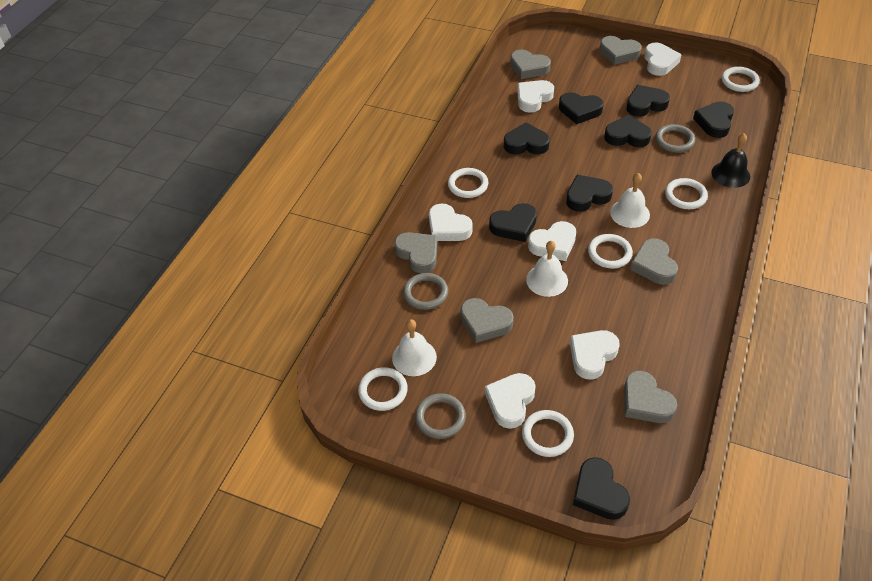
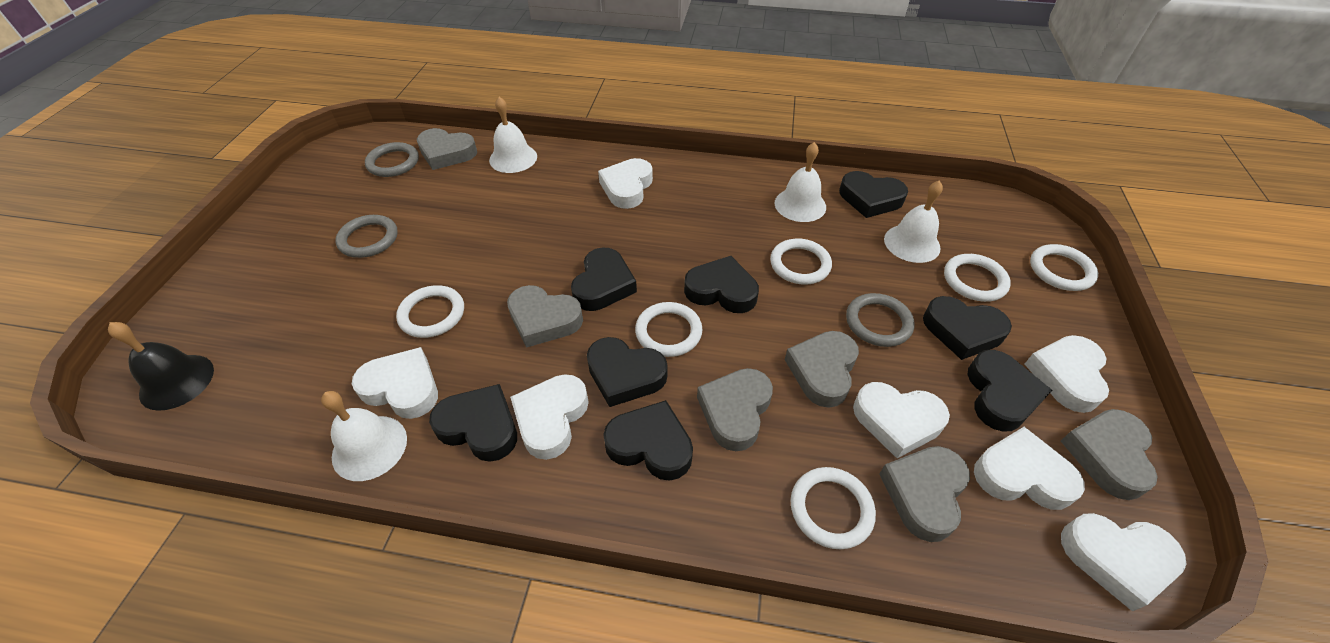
white bell: 3 -> 4
white heart: 6 -> 7

